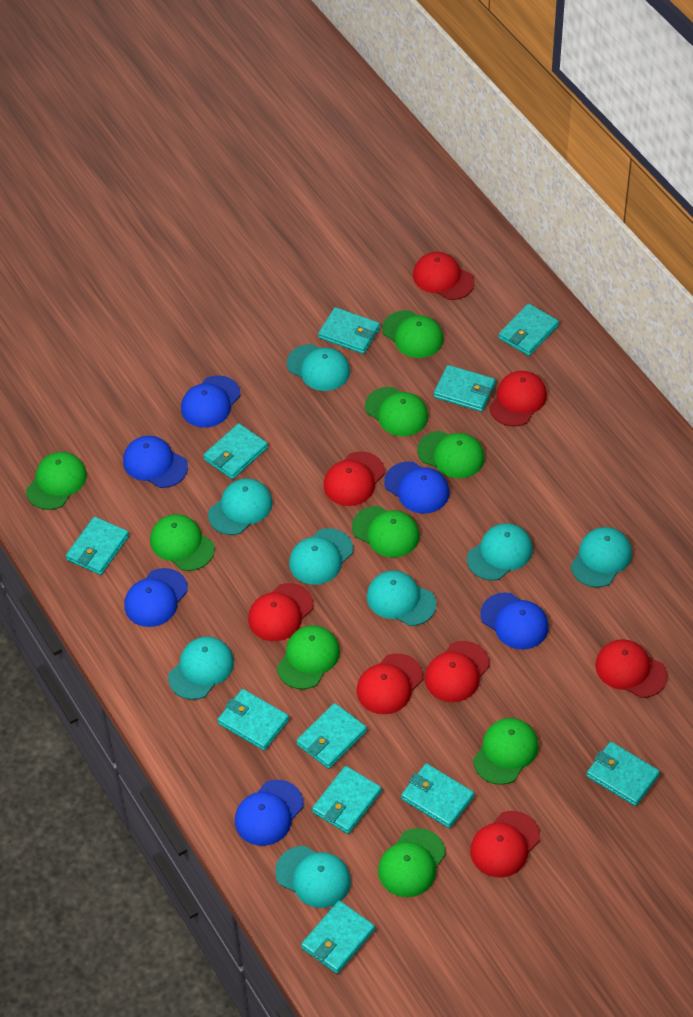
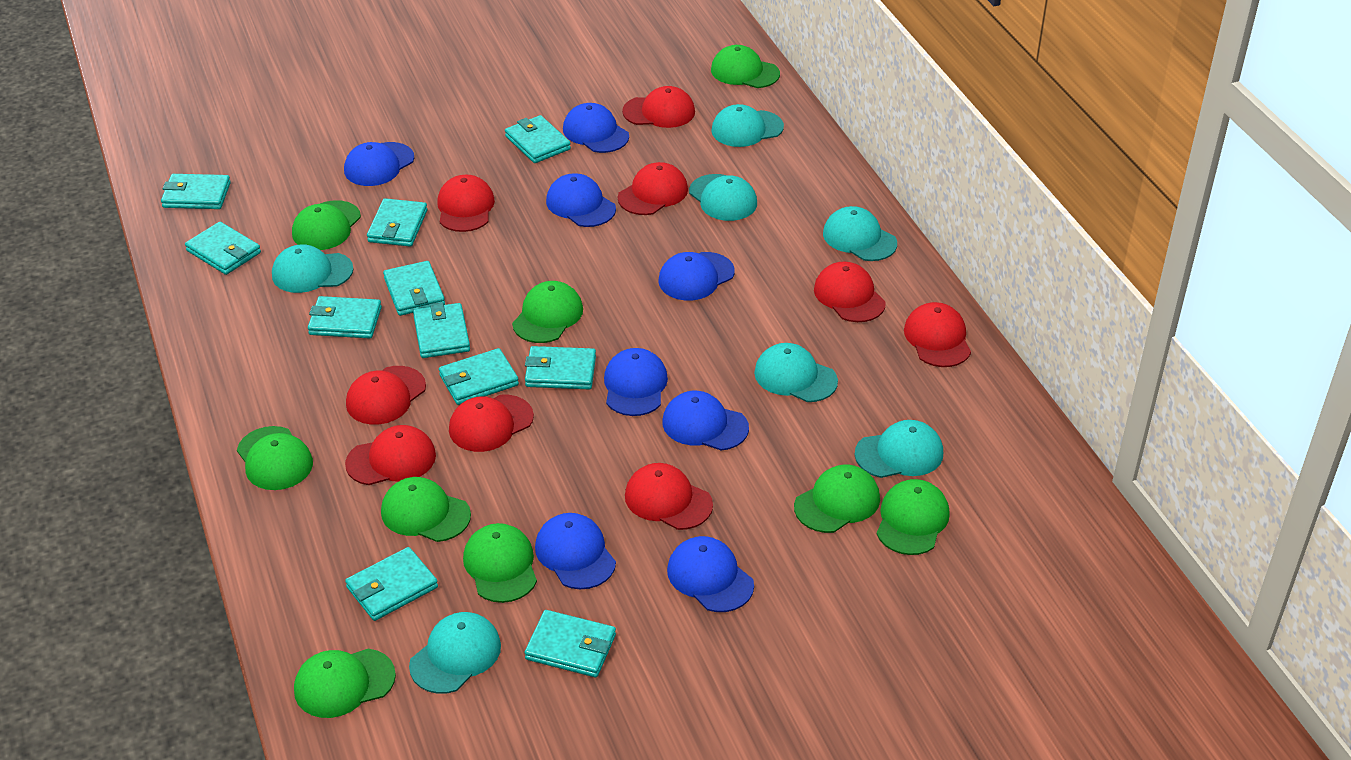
blue cap: 6 -> 8
red cap: 8 -> 9
turquoise cap: 8 -> 7

